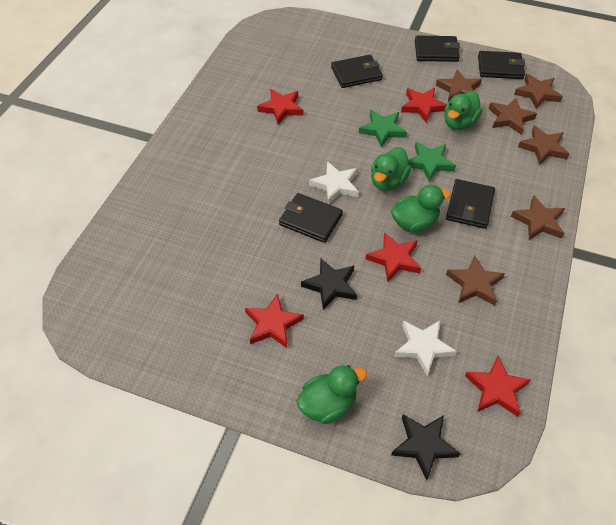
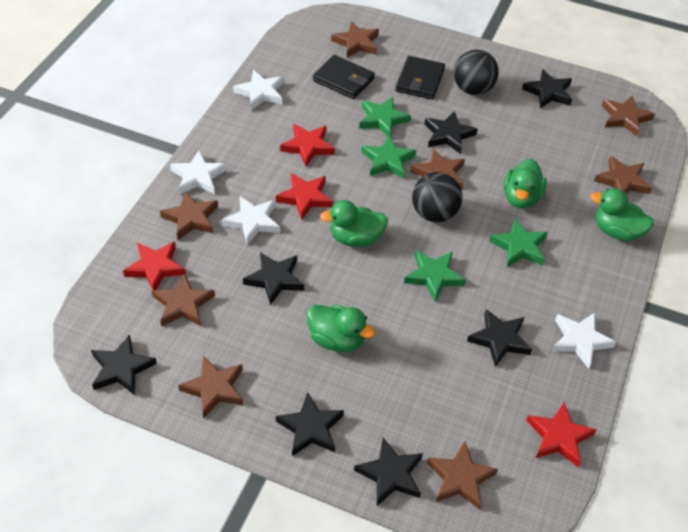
black ball: 0 -> 2
black star: 2 -> 7
black wallet: 5 -> 2
brown star: 6 -> 8
green star: 2 -> 4
red star: 5 -> 4
white star: 2 -> 4

